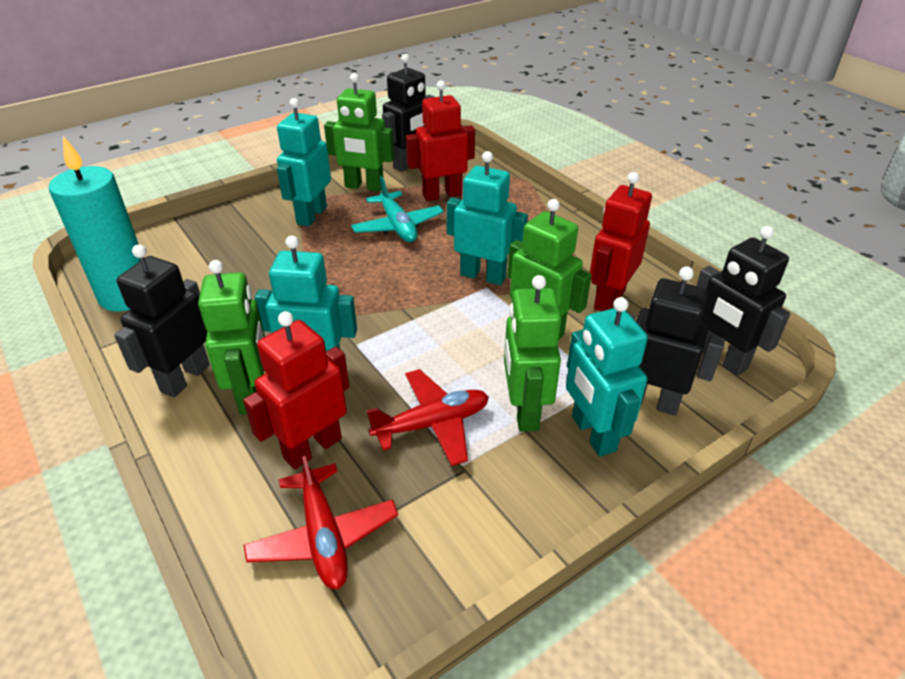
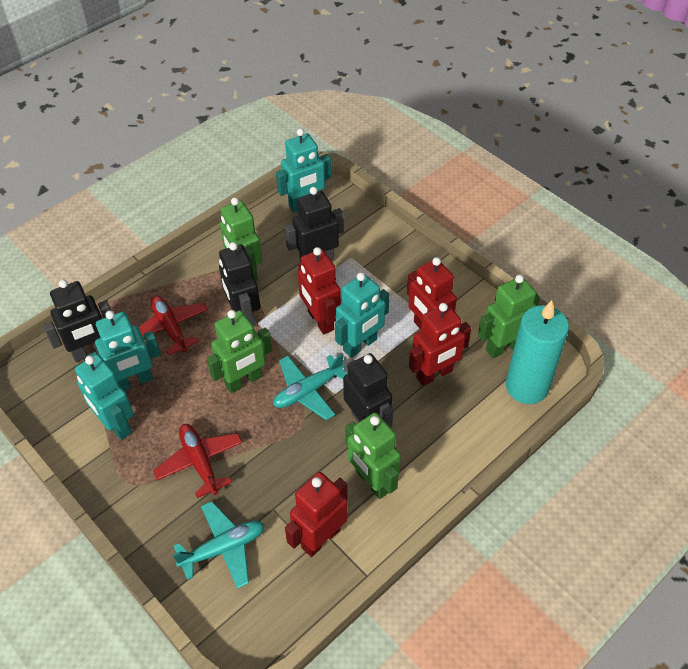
red robot: 3 -> 4
turquoise plane: 1 -> 2

